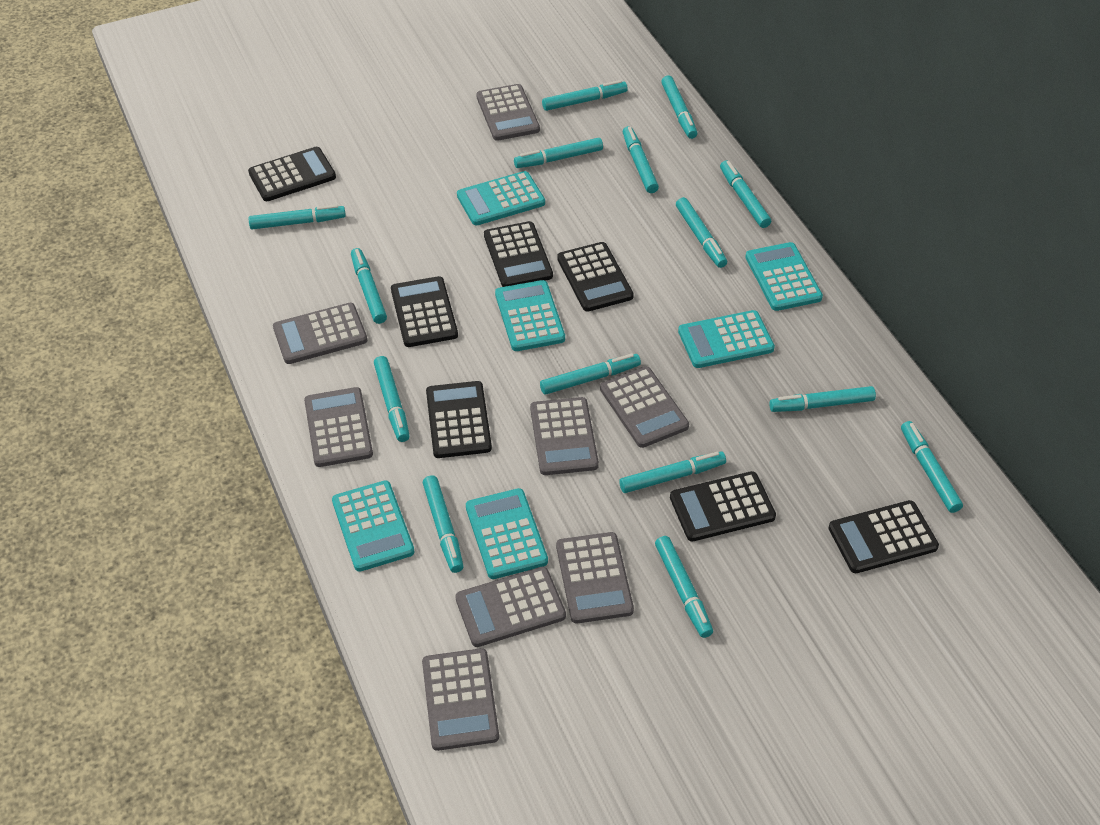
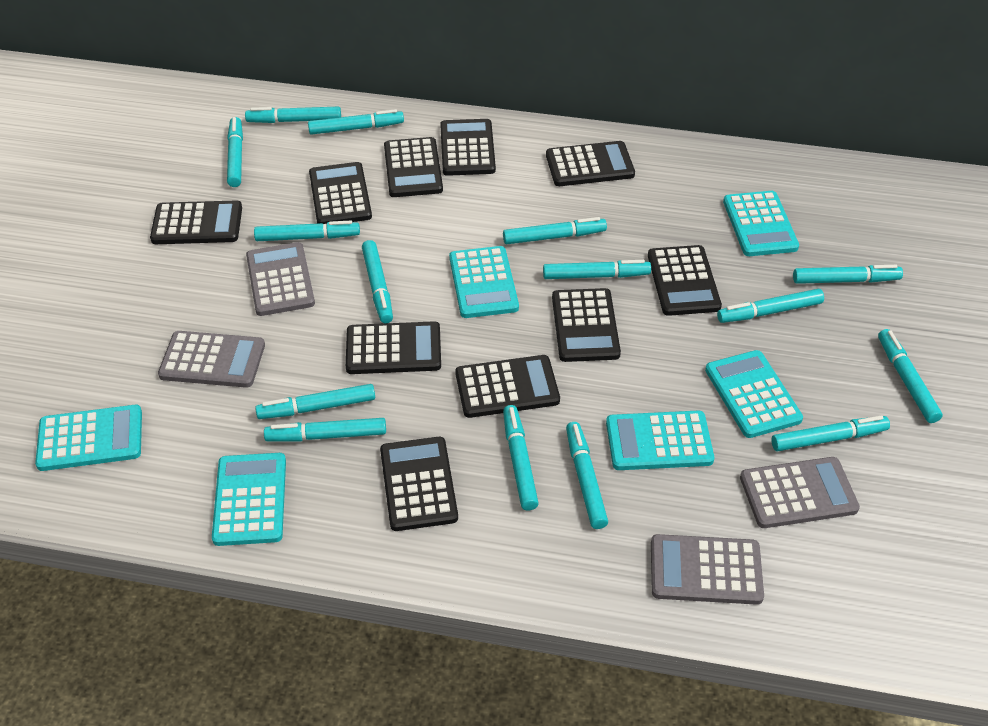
black calculator: 7 -> 10
grey calculator: 8 -> 4

